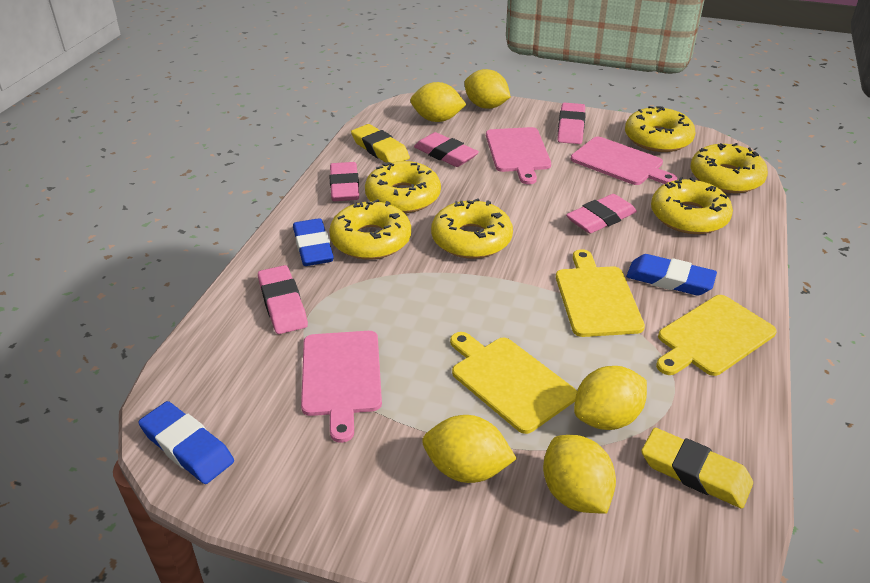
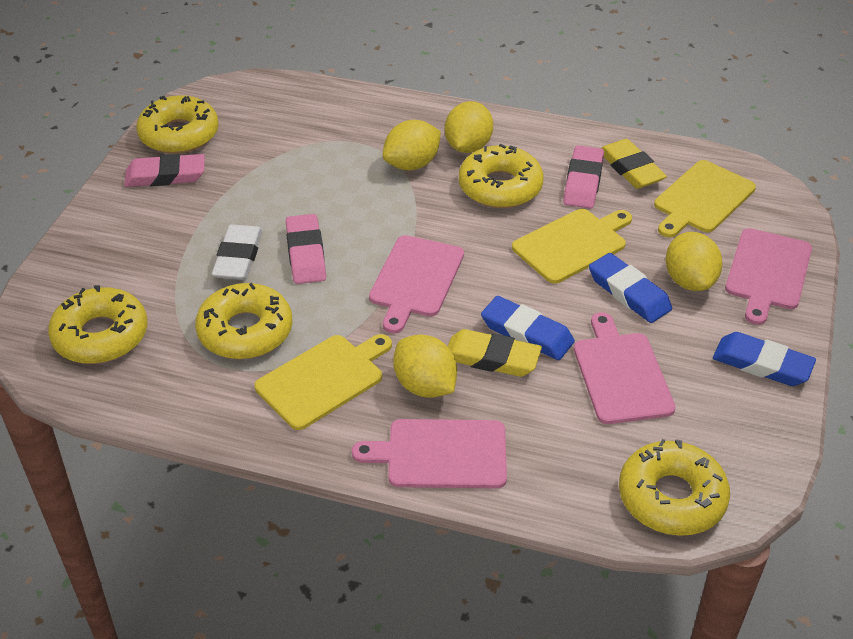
pink cutting board: 3 -> 4
pink eraser: 5 -> 3
white eraser: 0 -> 1
yellow donut: 6 -> 5
yellow lemon: 5 -> 4

